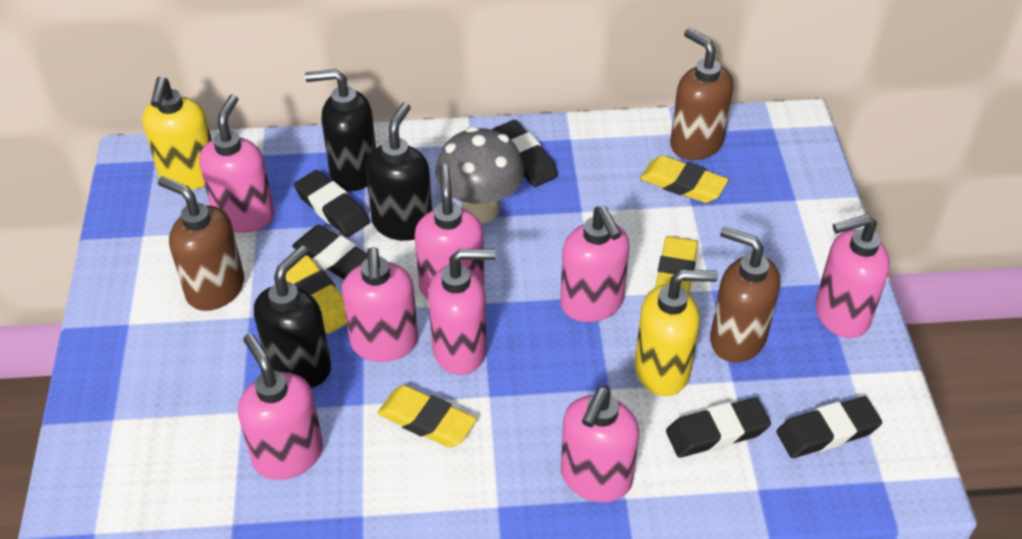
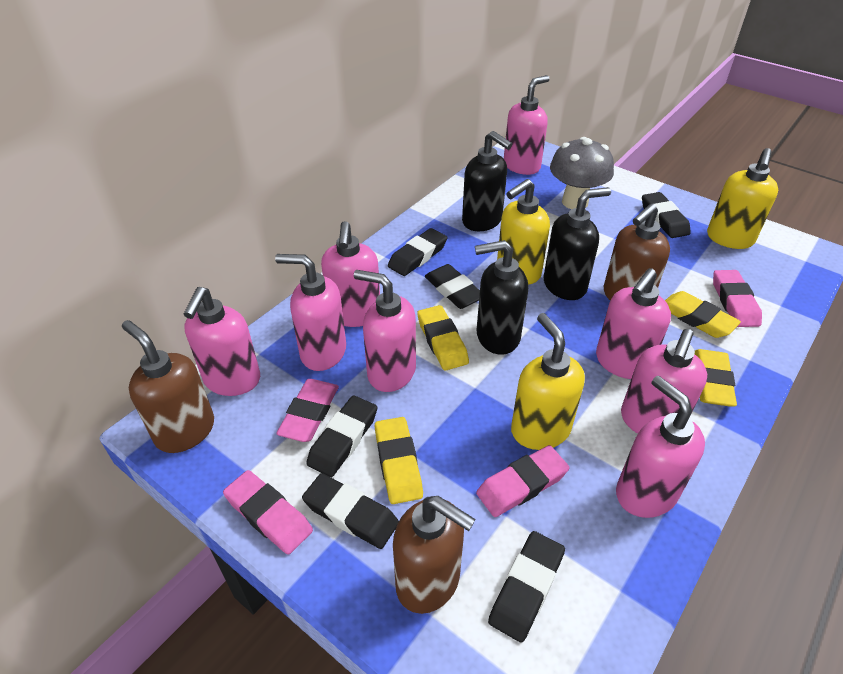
black eraser: 5 -> 6
pink eraser: 0 -> 4
yellow soap dispenser: 2 -> 3

